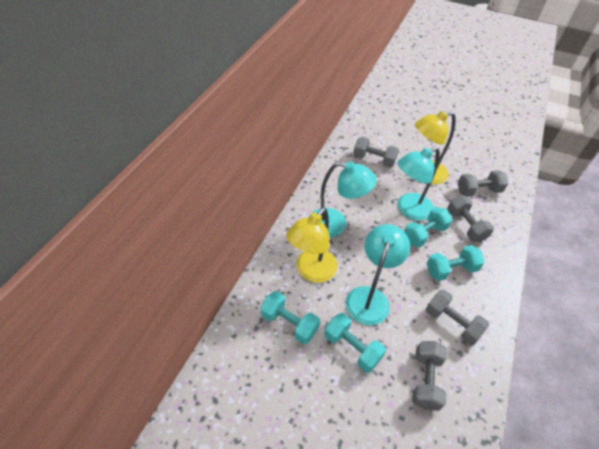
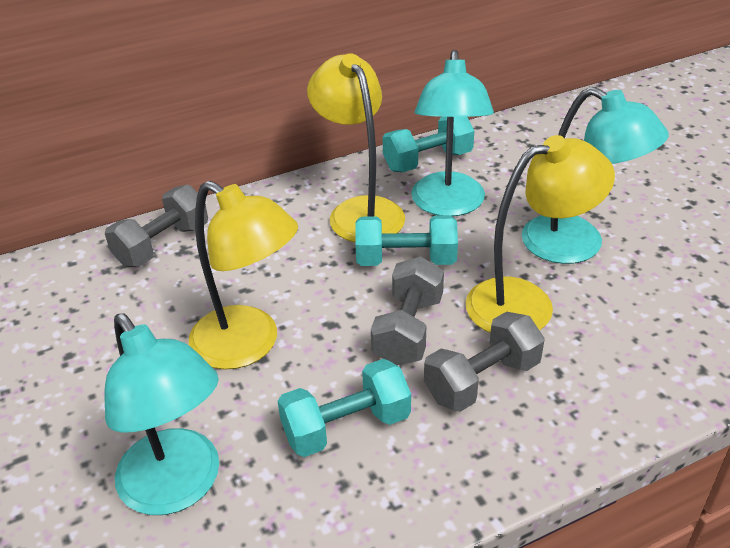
grey dumbbell: 5 -> 3
turquoise dumbbell: 4 -> 3
yellow lamp: 2 -> 3

